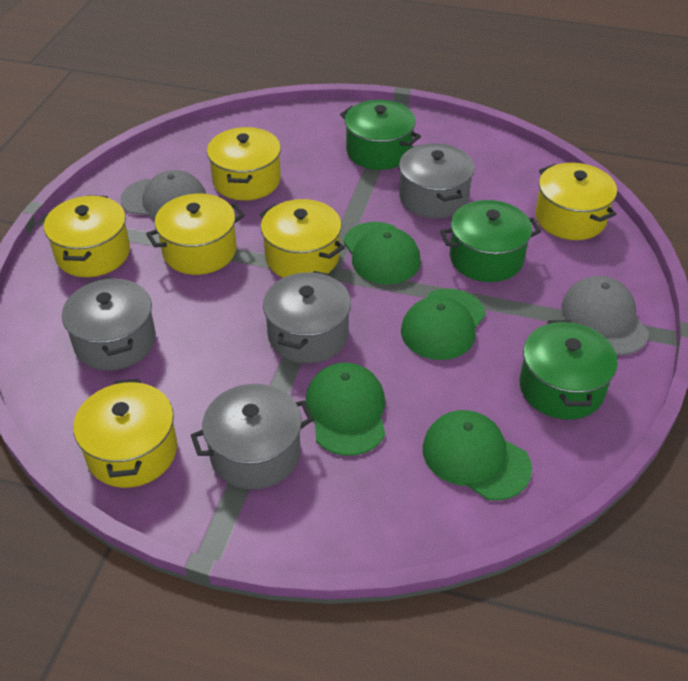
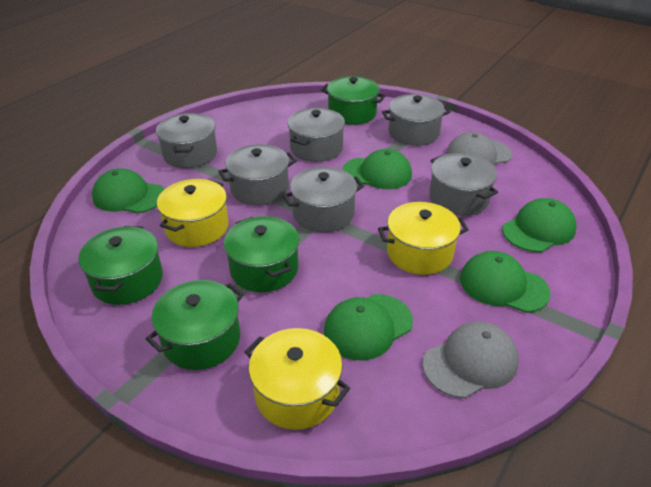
green cap: 4 -> 5
green pot: 3 -> 4
grey pot: 4 -> 6
yellow pot: 6 -> 3

